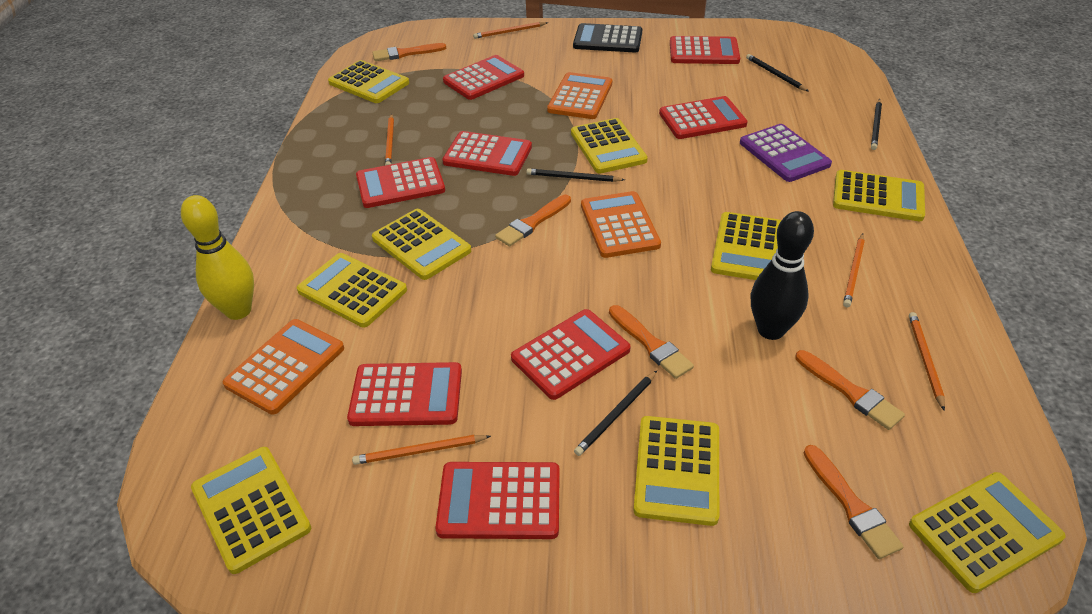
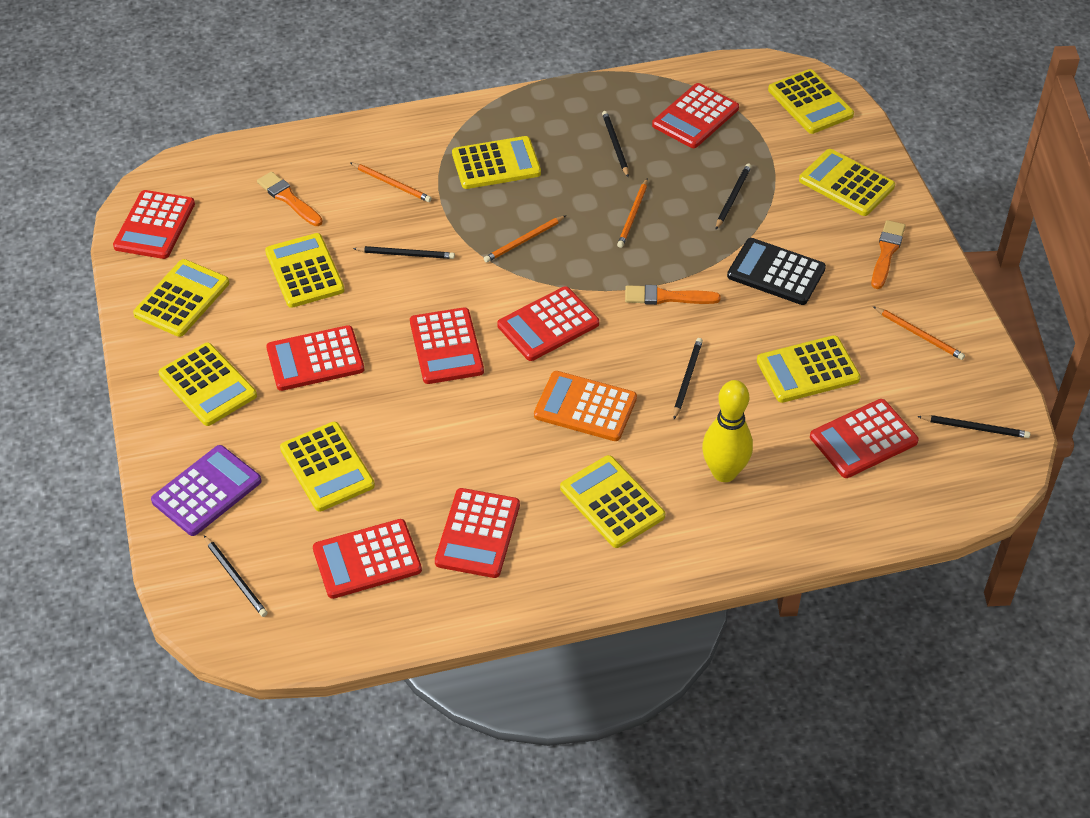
black bowling pin: 1 -> 0
black pencil: 4 -> 6
orange brush: 5 -> 3
orange calculator: 3 -> 1
orange pencil: 5 -> 4

